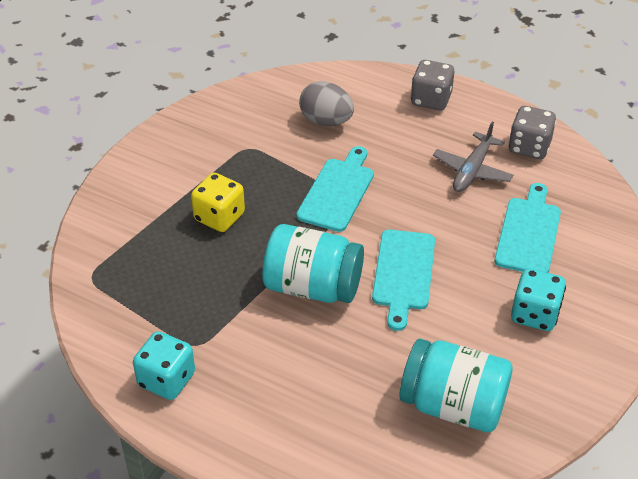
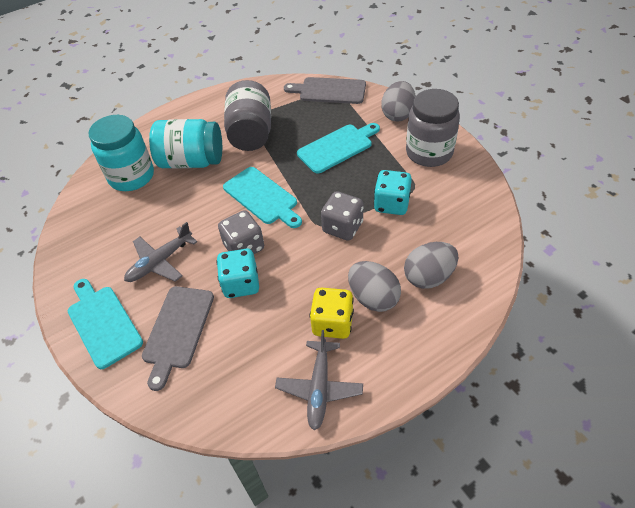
grey cutting board: 0 -> 2
grey egg: 1 -> 3
grey jar: 0 -> 2
grey plane: 1 -> 2

